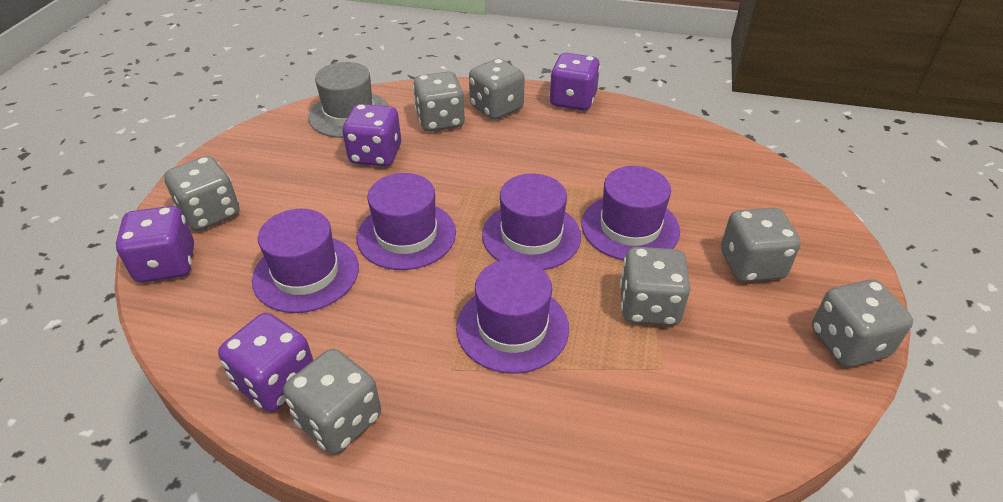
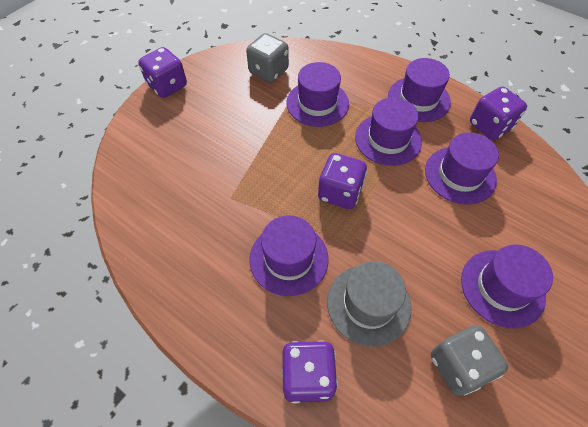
grey dice: 7 -> 2
purple hat: 5 -> 6

